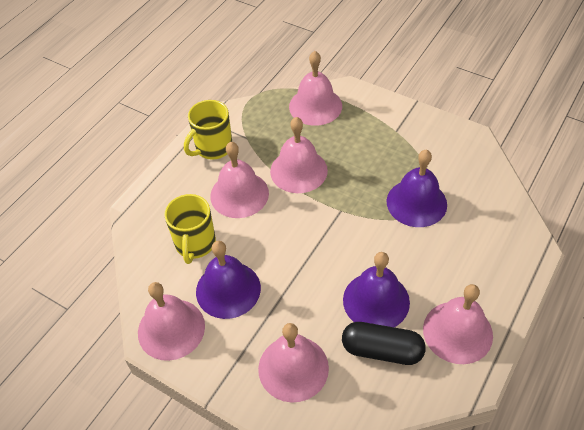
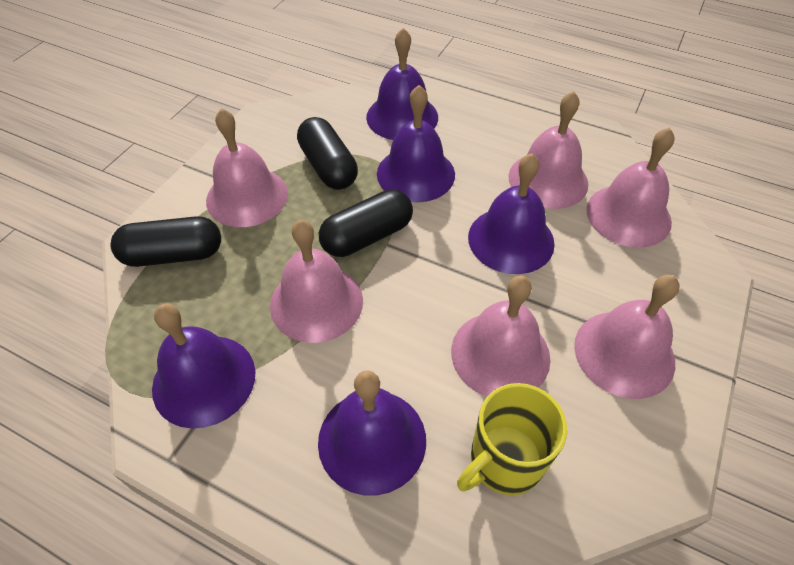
black capsule: 1 -> 3
purple bell: 3 -> 5
yellow mug: 2 -> 1

